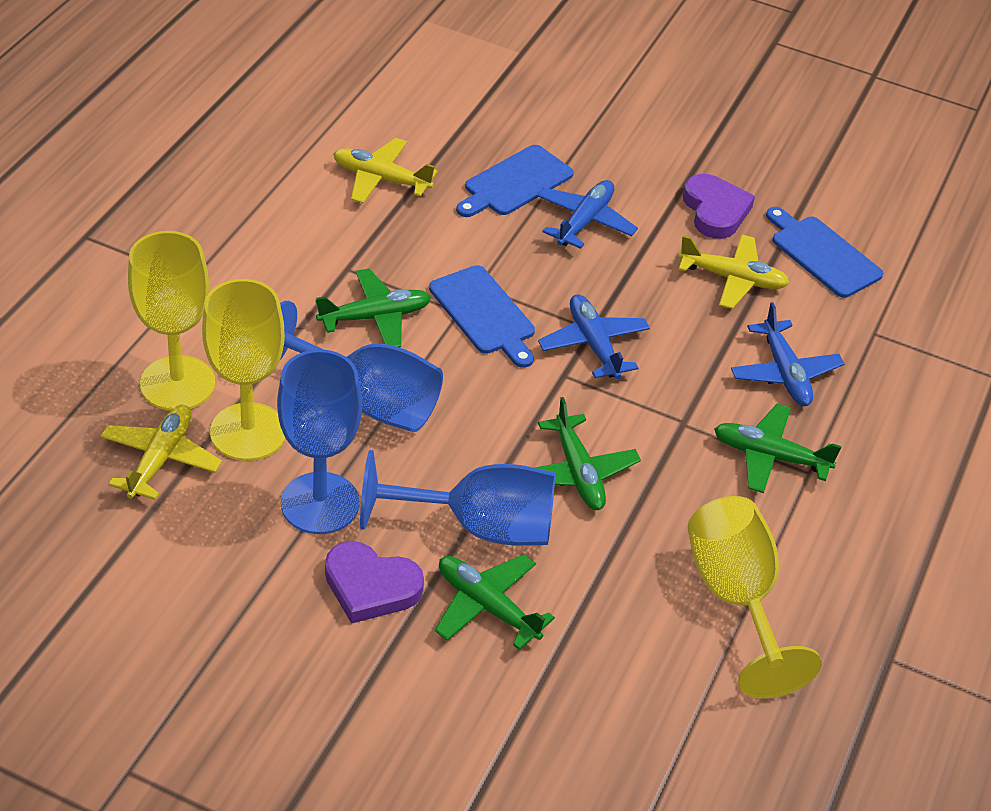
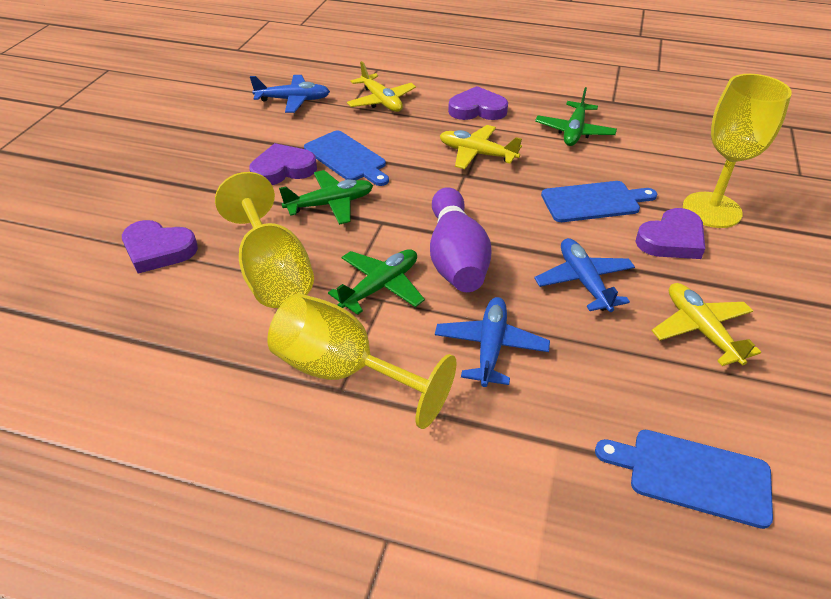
blue goblet: 3 -> 0
green plane: 4 -> 3
purple bowling pin: 0 -> 1
purple heart: 2 -> 4

